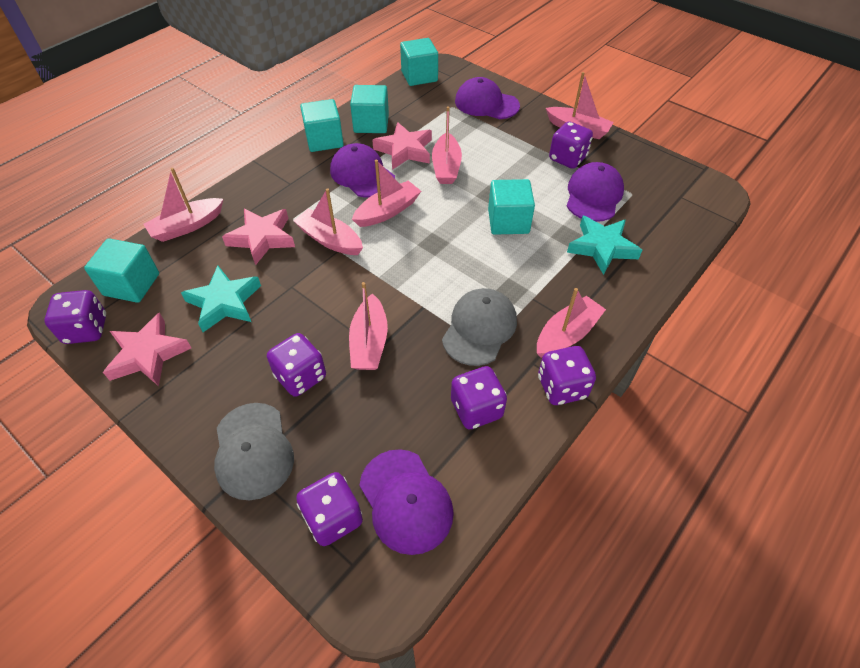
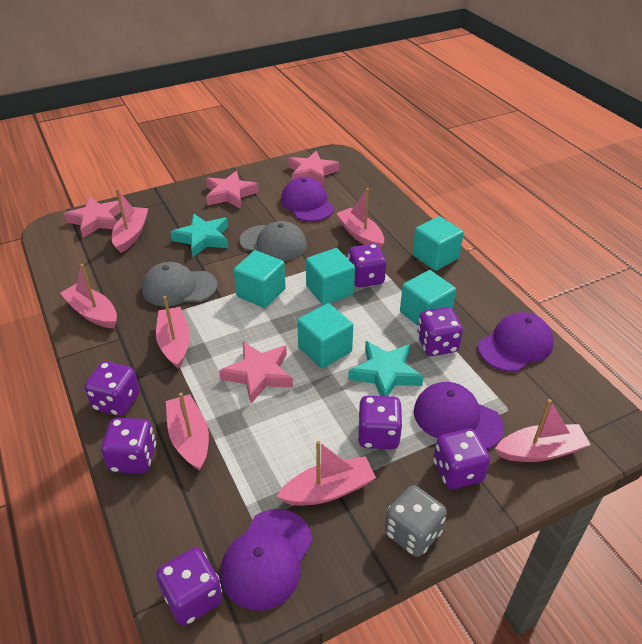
grey dice: 0 -> 1
pink star: 3 -> 4
purple dice: 6 -> 7

